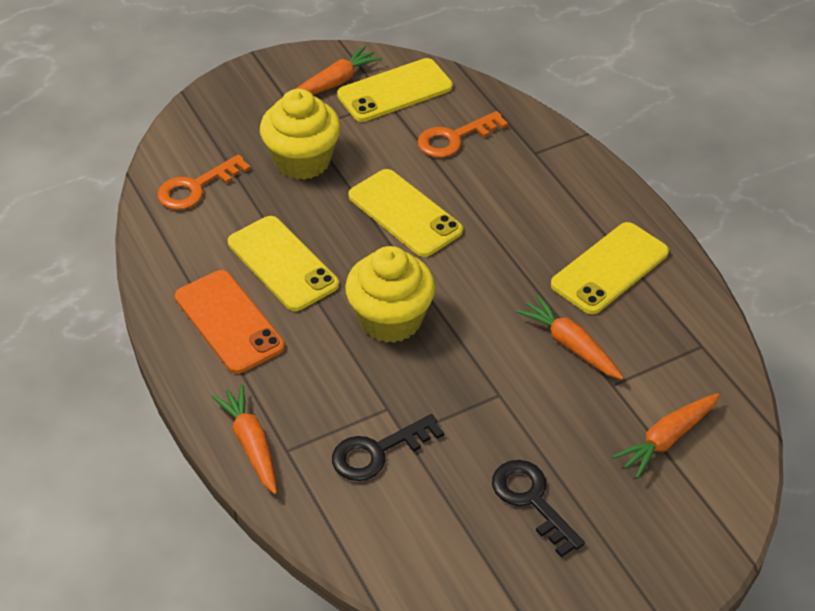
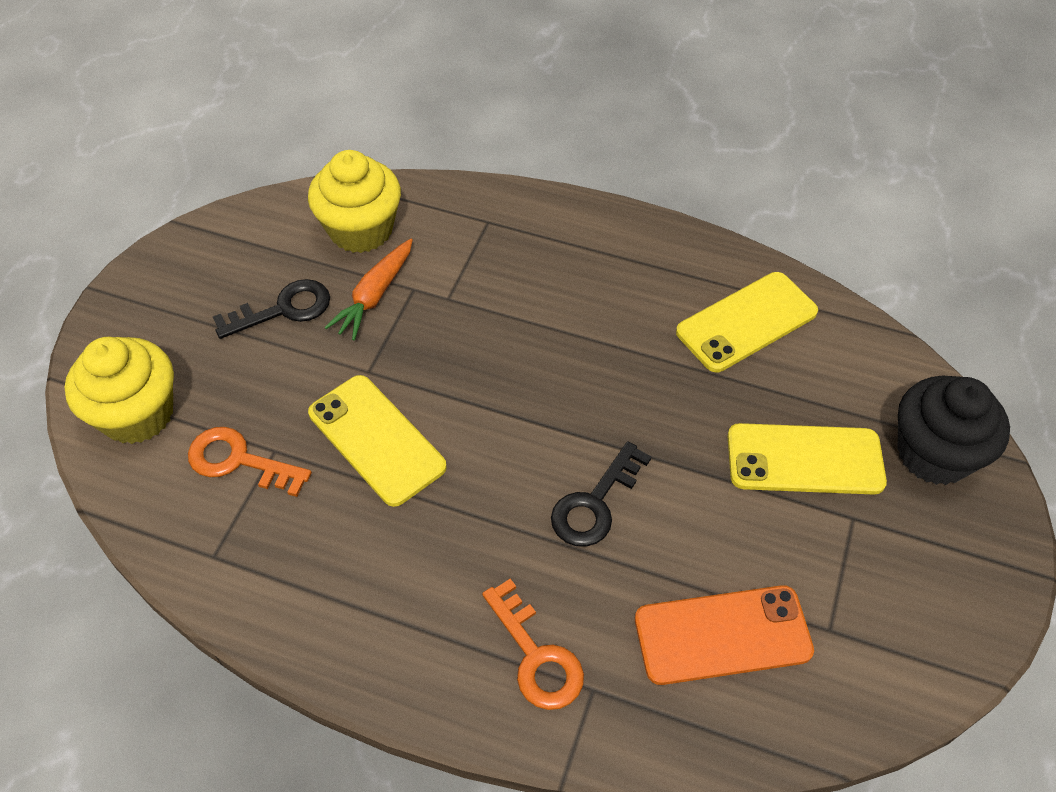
black cupcake: 0 -> 1
orange carrot: 4 -> 1
yellow phone: 4 -> 3

